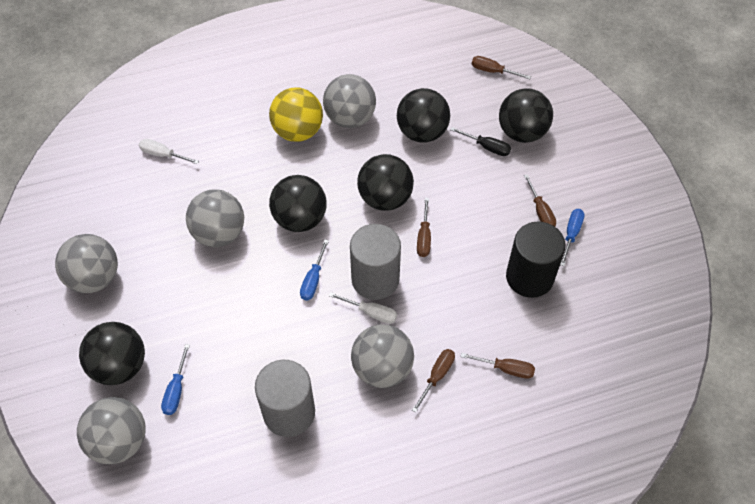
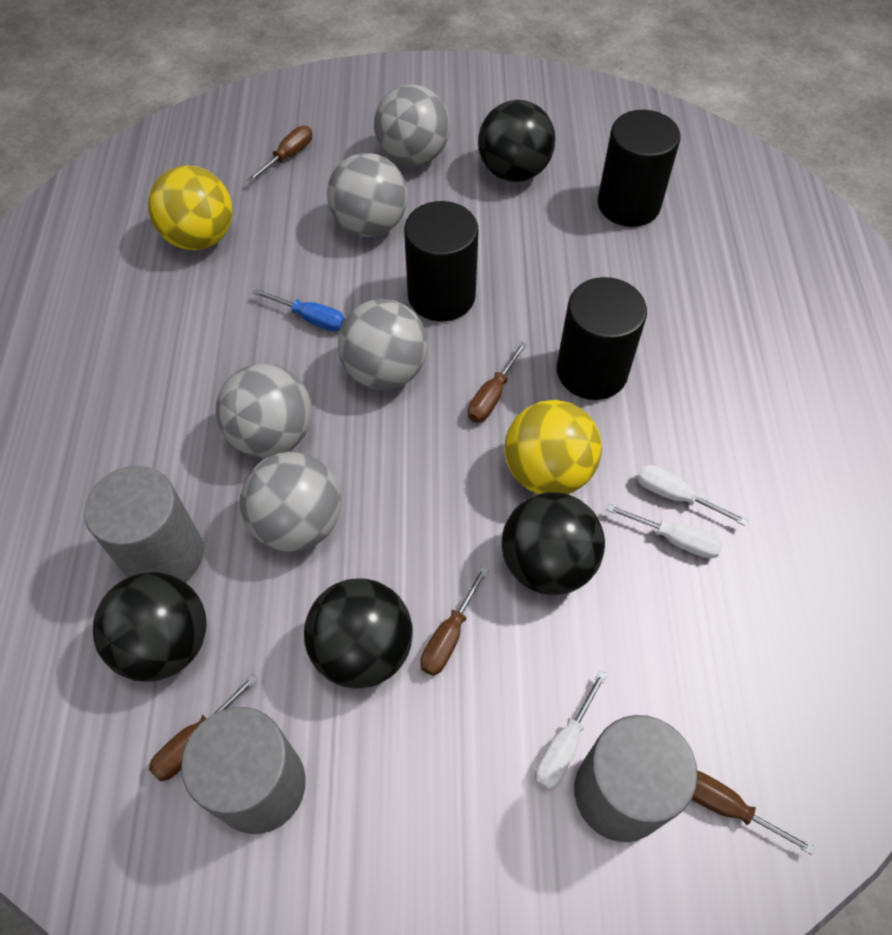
black ball: 5 -> 4
black cylinder: 1 -> 3
black screwdriver: 1 -> 0
blue screwdriver: 3 -> 1
grey cylinder: 2 -> 3
white screwdriver: 2 -> 3
yellow ball: 1 -> 2

